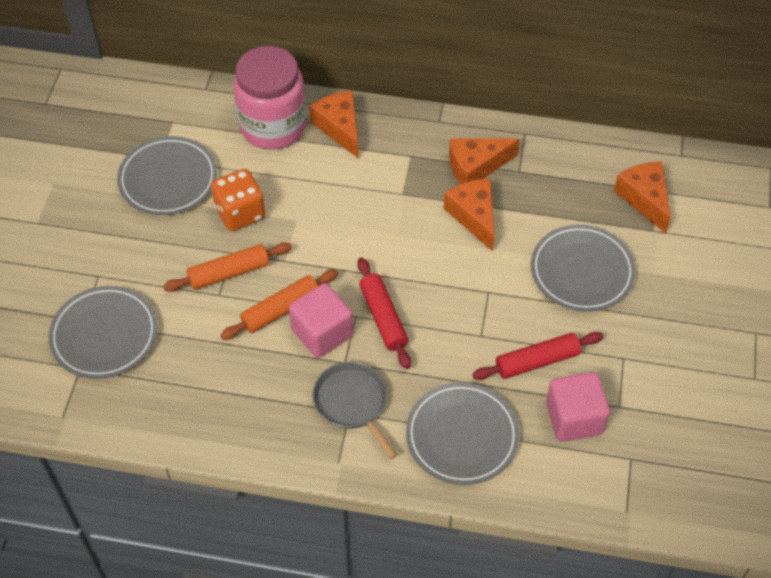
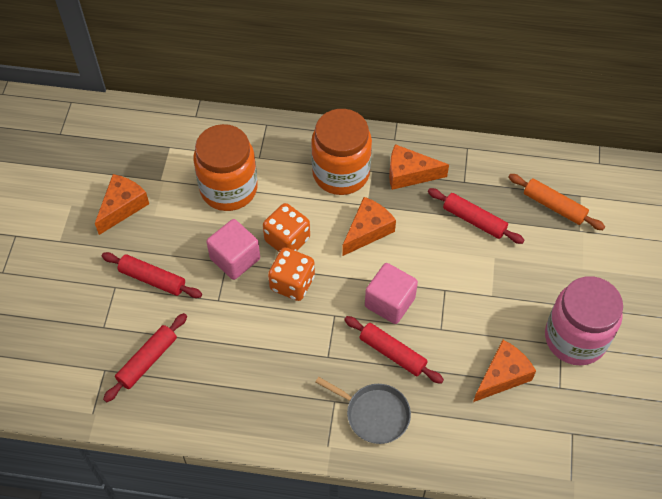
grey plate: 4 -> 0
orange dice: 1 -> 2
orange jar: 0 -> 2
orange rolling pin: 2 -> 1
red rolling pin: 2 -> 4

